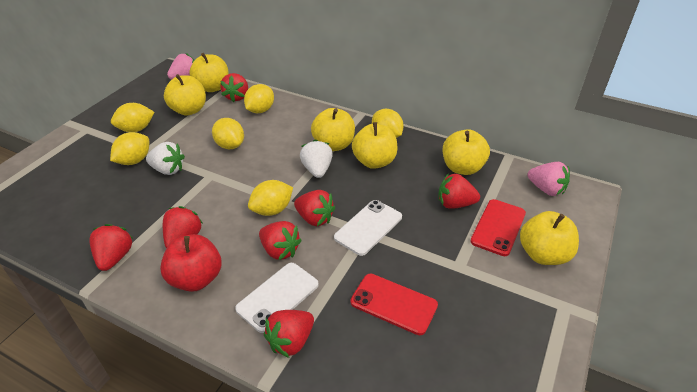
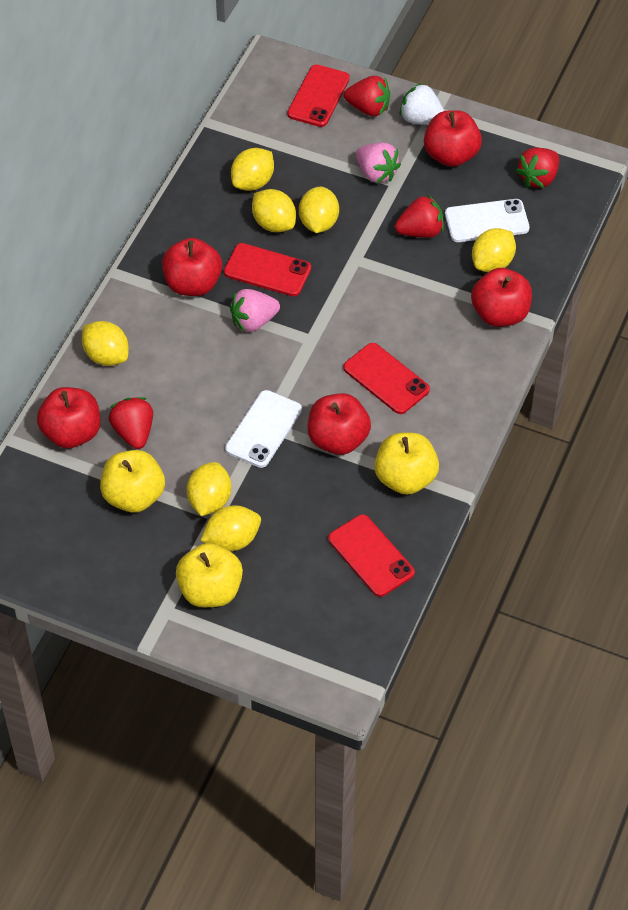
red apple: 1 -> 5
red phone: 2 -> 4
red strawberry: 7 -> 4
white strawberry: 2 -> 1
yellow apple: 6 -> 3
yellow lemon: 6 -> 7

